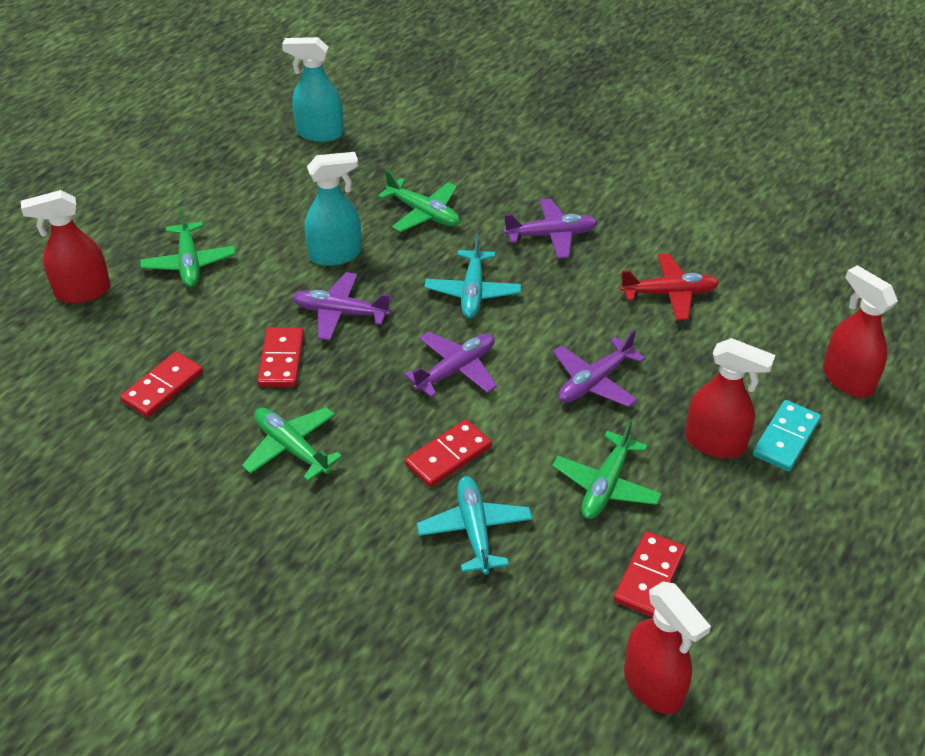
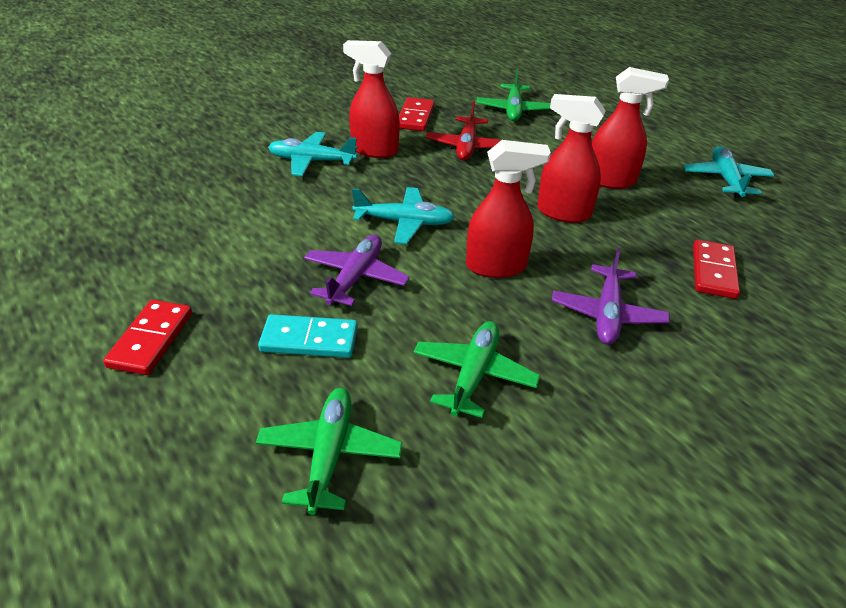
green plane: 4 -> 3
purple plane: 4 -> 2
red domino: 4 -> 3
turquoise plane: 2 -> 3
turquoise spray bottle: 2 -> 0

